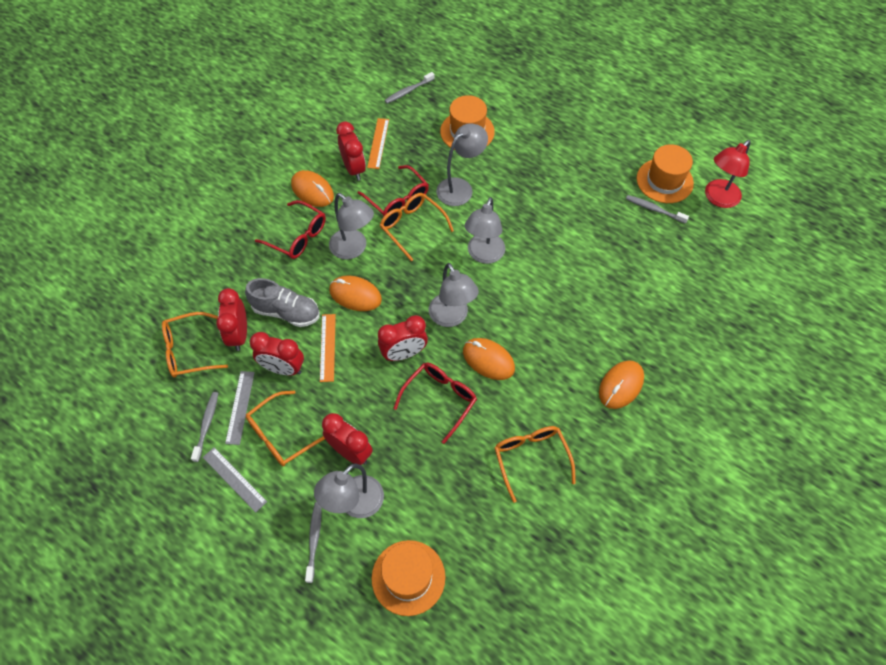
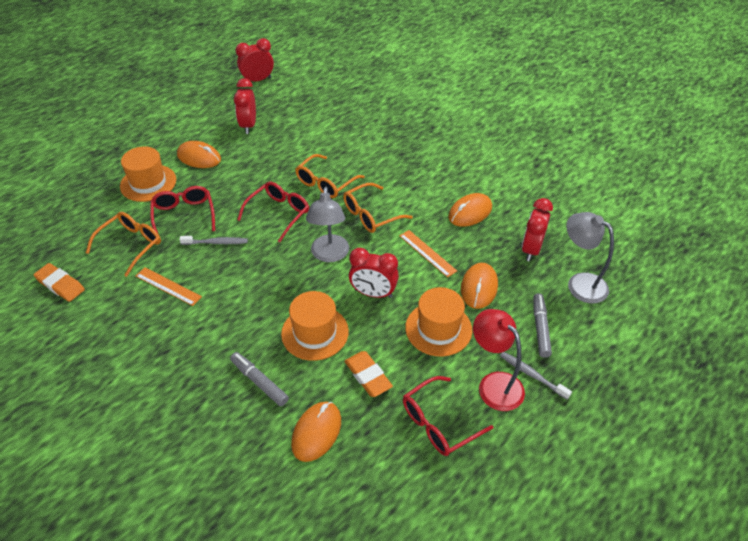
grey lamp: 5 -> 2
grey marker: 0 -> 2
grey ruler: 2 -> 0
grey shoe: 1 -> 0
grey toothbrush: 4 -> 2
orange eraser: 0 -> 2
orange glasses: 4 -> 3
red clock: 5 -> 4

